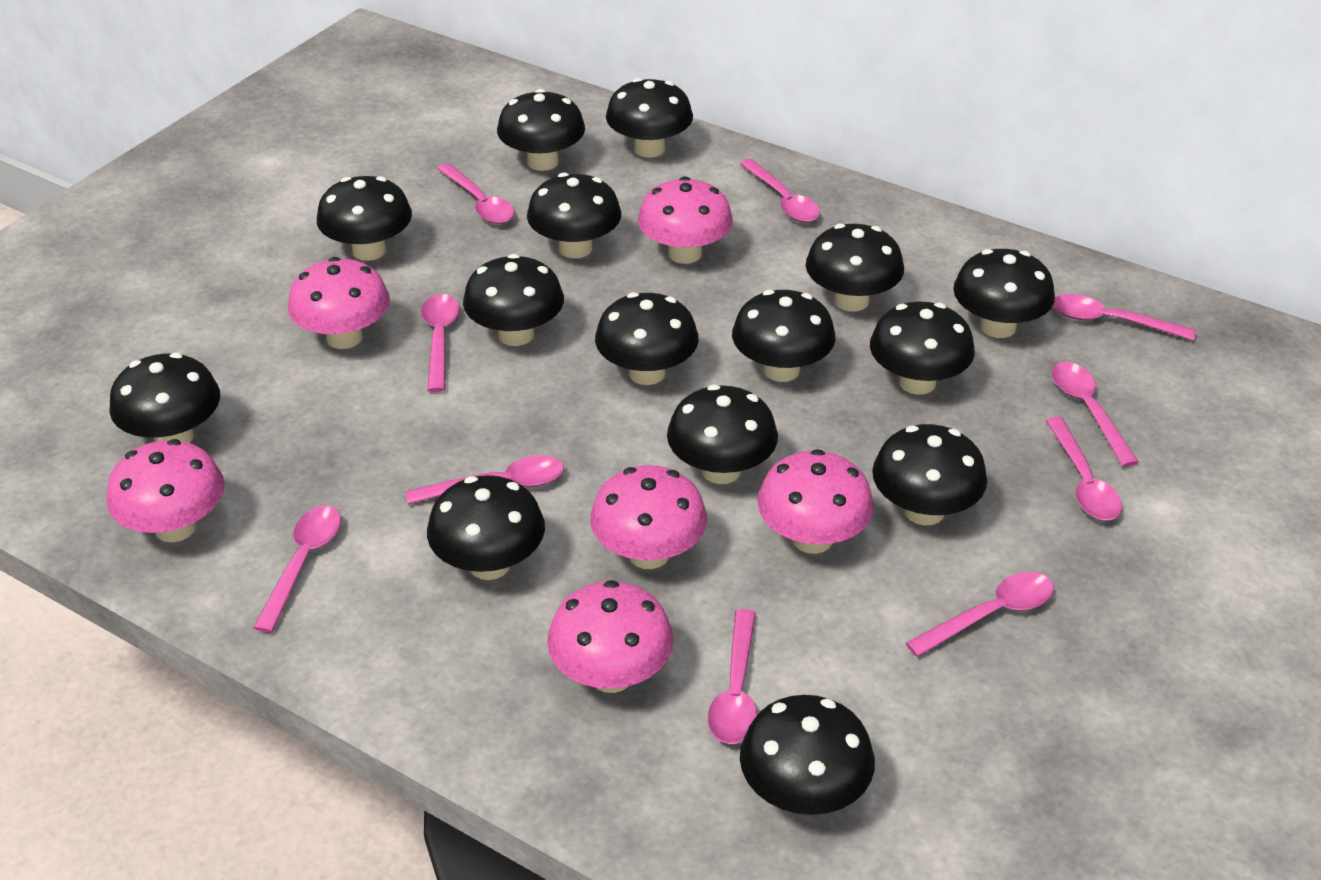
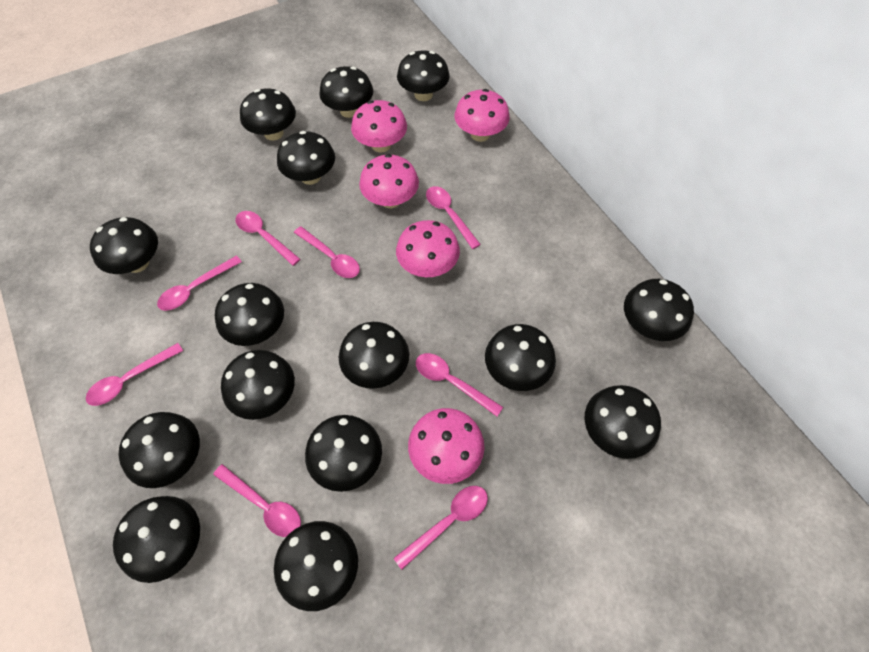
pink mushroom: 6 -> 5
pink spoon: 10 -> 8

